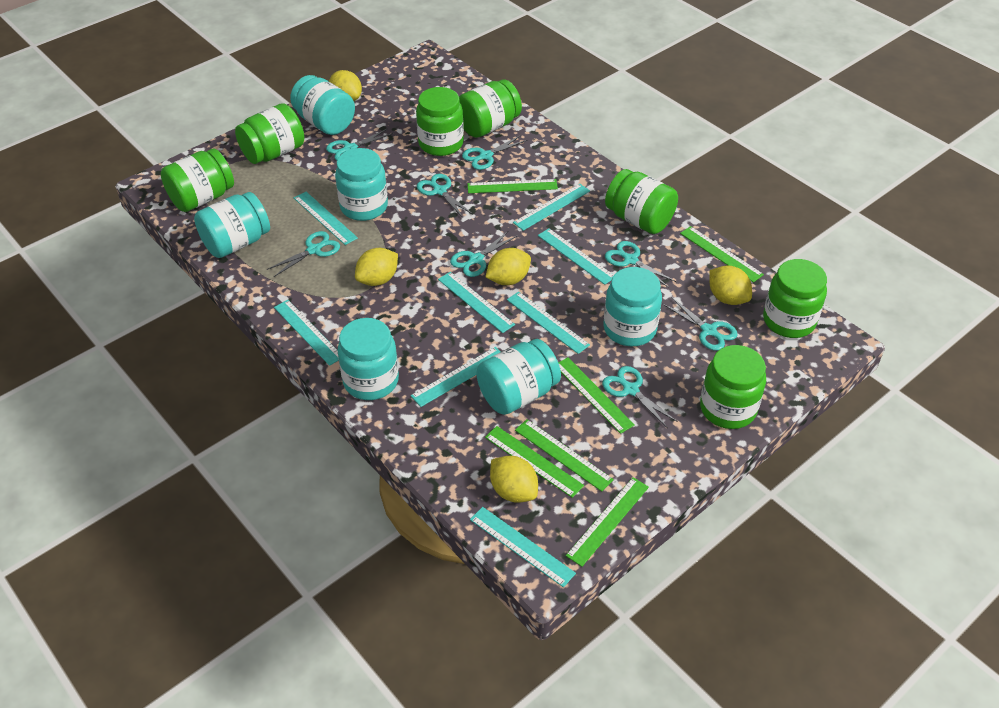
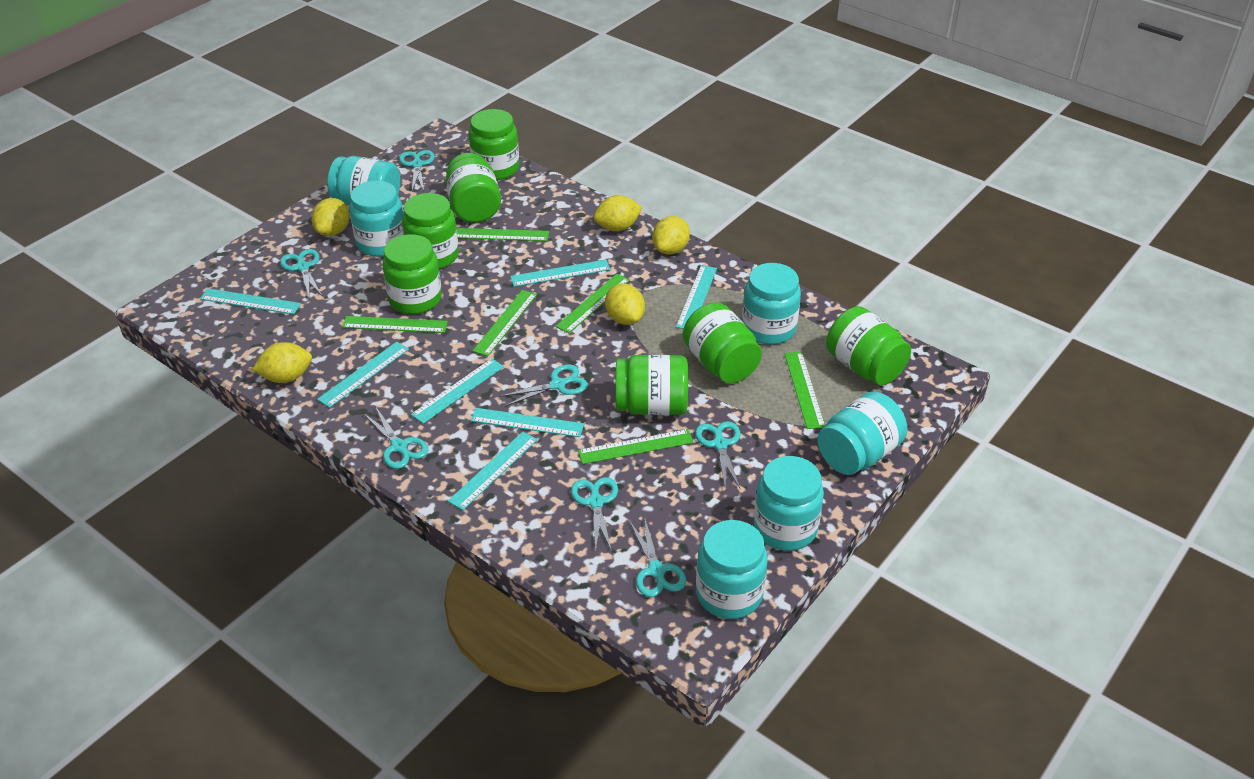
turquoise ruler: 8 -> 7
turquoise scissors: 8 -> 7

